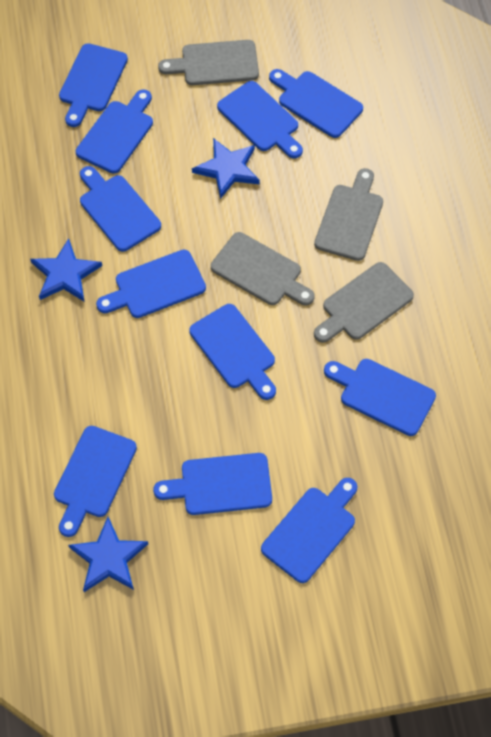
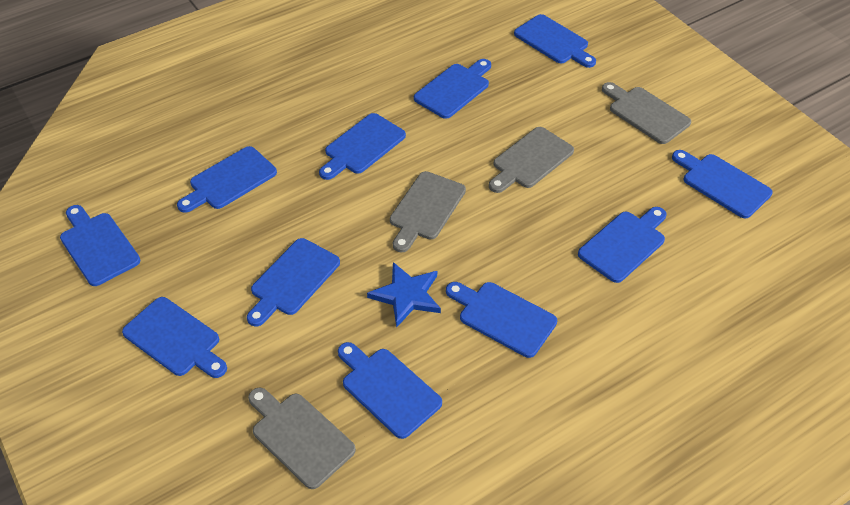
blue star: 3 -> 1

